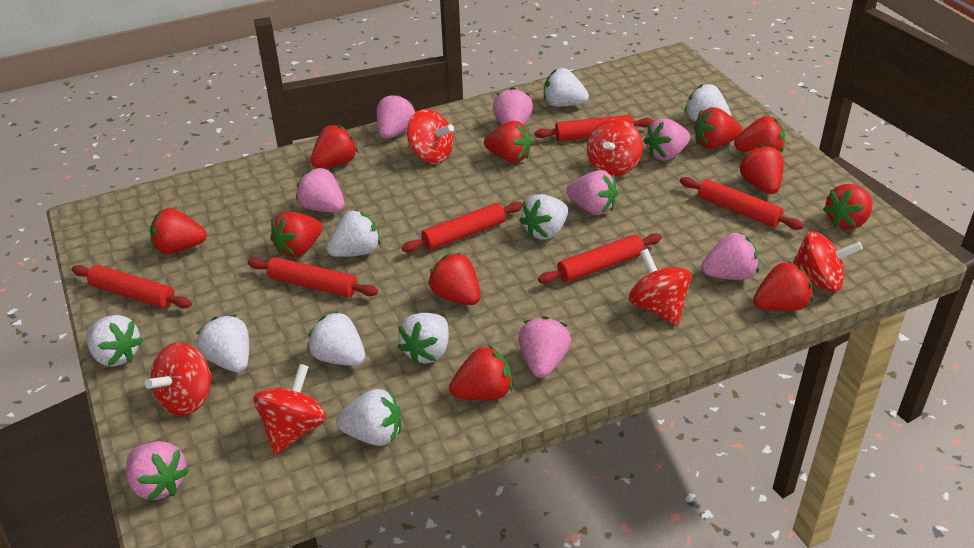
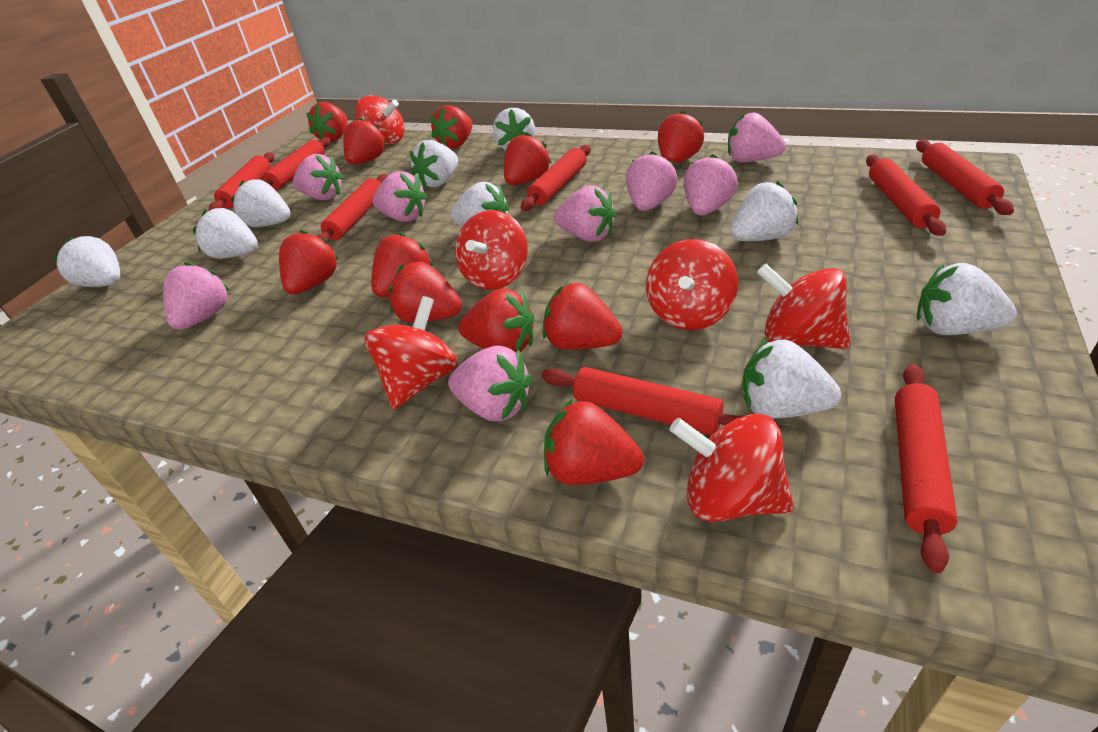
red rolling pin: 6 -> 8

